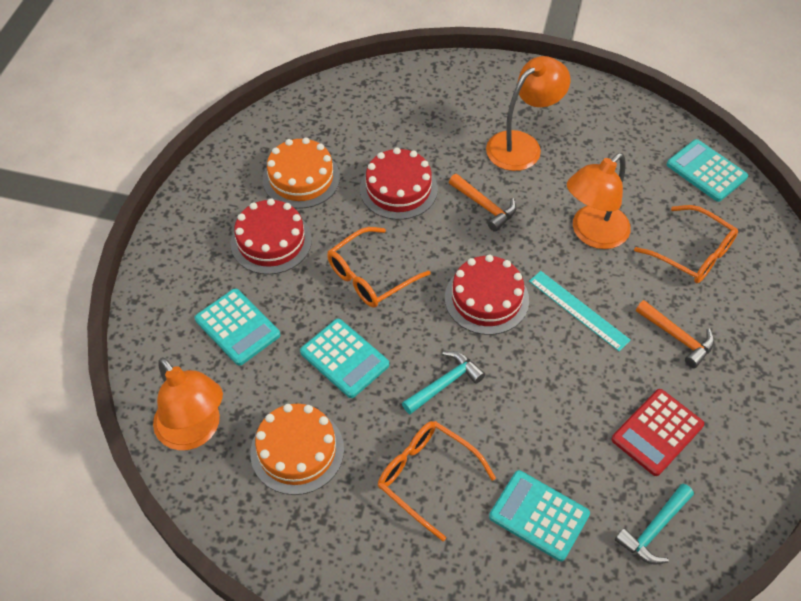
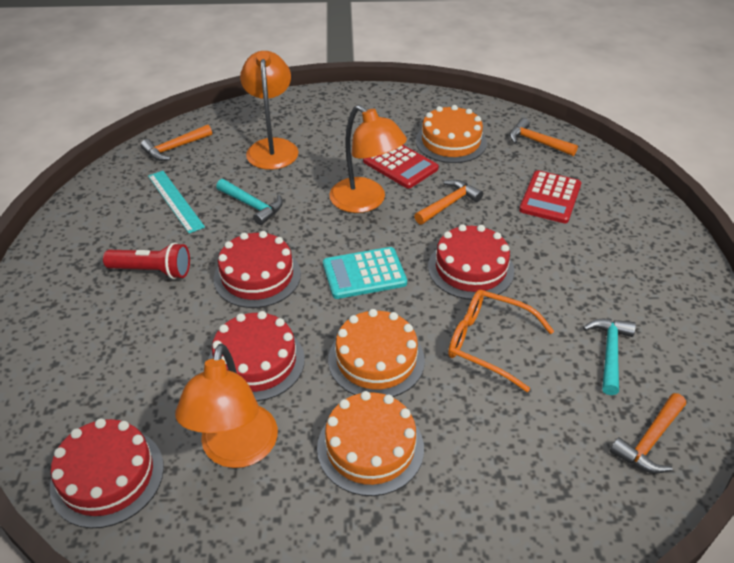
orange cake: 2 -> 3
orange glasses: 3 -> 1
orange hammer: 2 -> 4
red cake: 3 -> 4
red calculator: 1 -> 2
red flashlight: 0 -> 1
turquoise calculator: 4 -> 1

